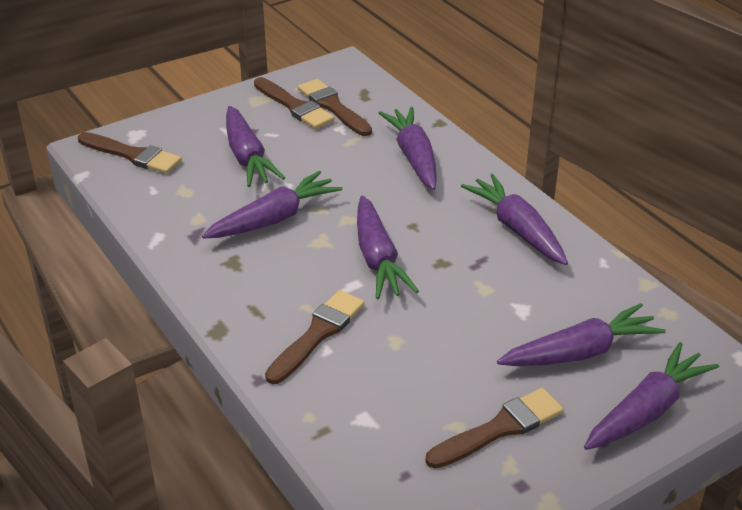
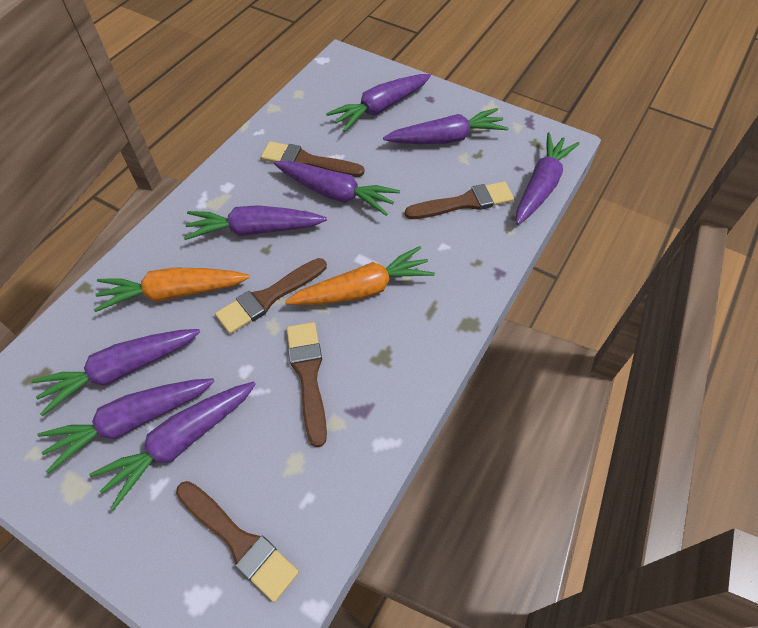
orange carrot: 0 -> 2
purple carrot: 7 -> 8

